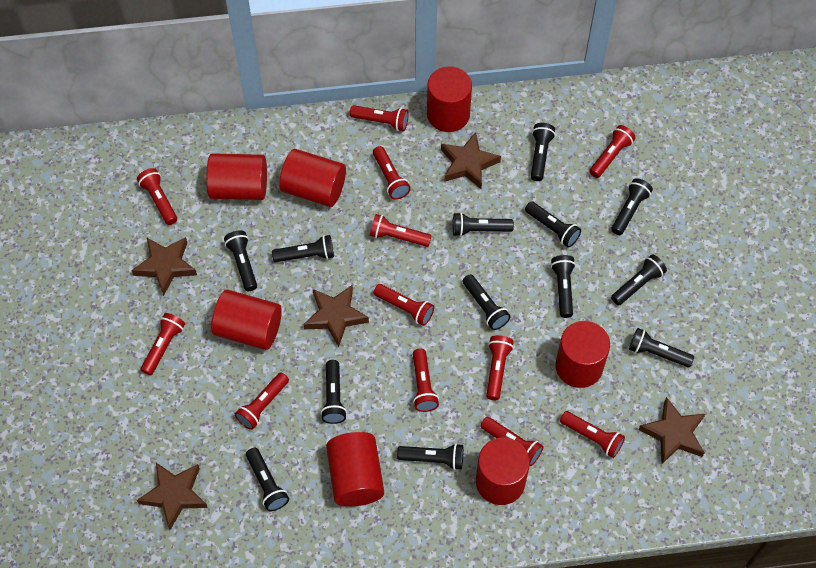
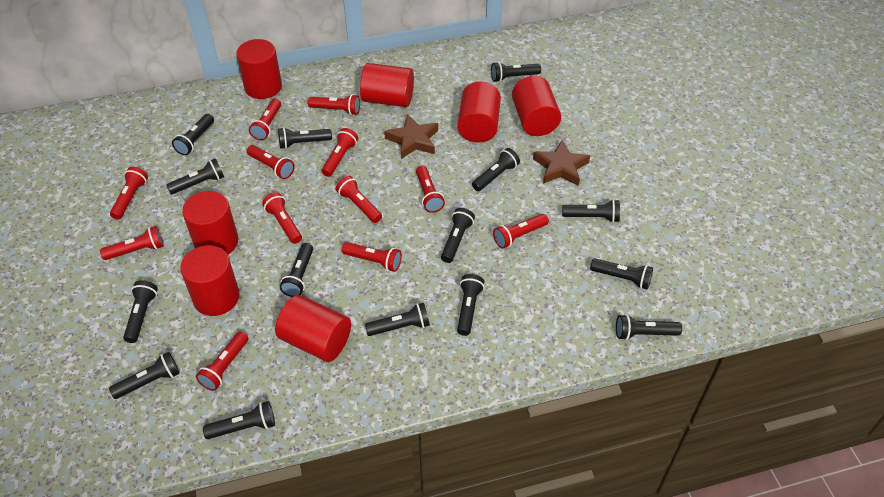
black flashlight: 13 -> 15
brown star: 5 -> 2

